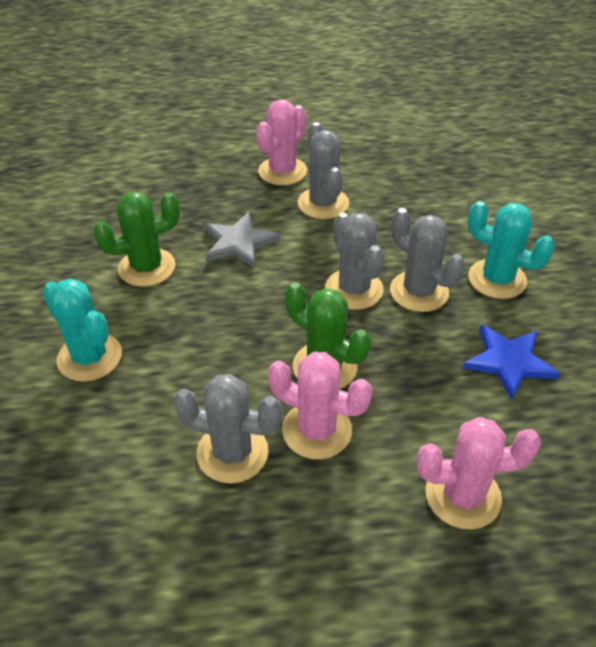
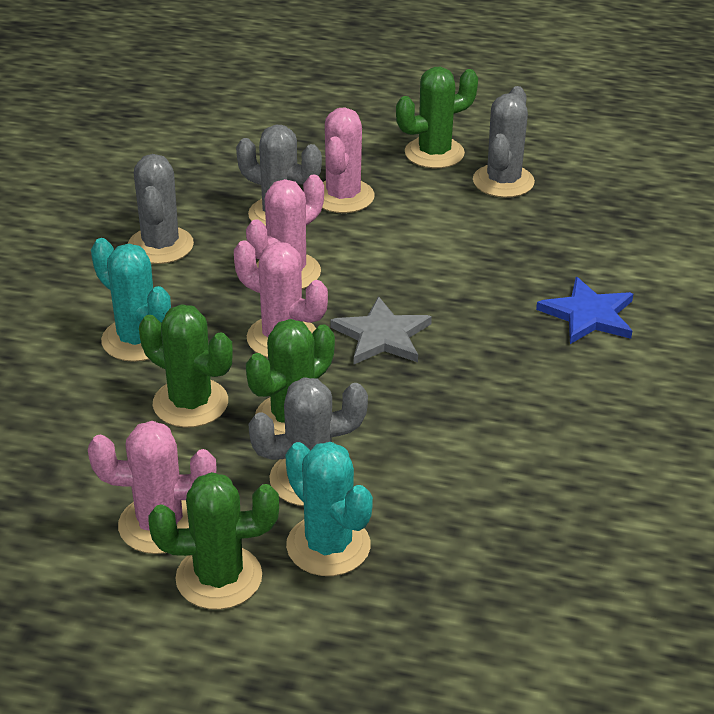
green cactus: 2 -> 4
pink cactus: 3 -> 4

